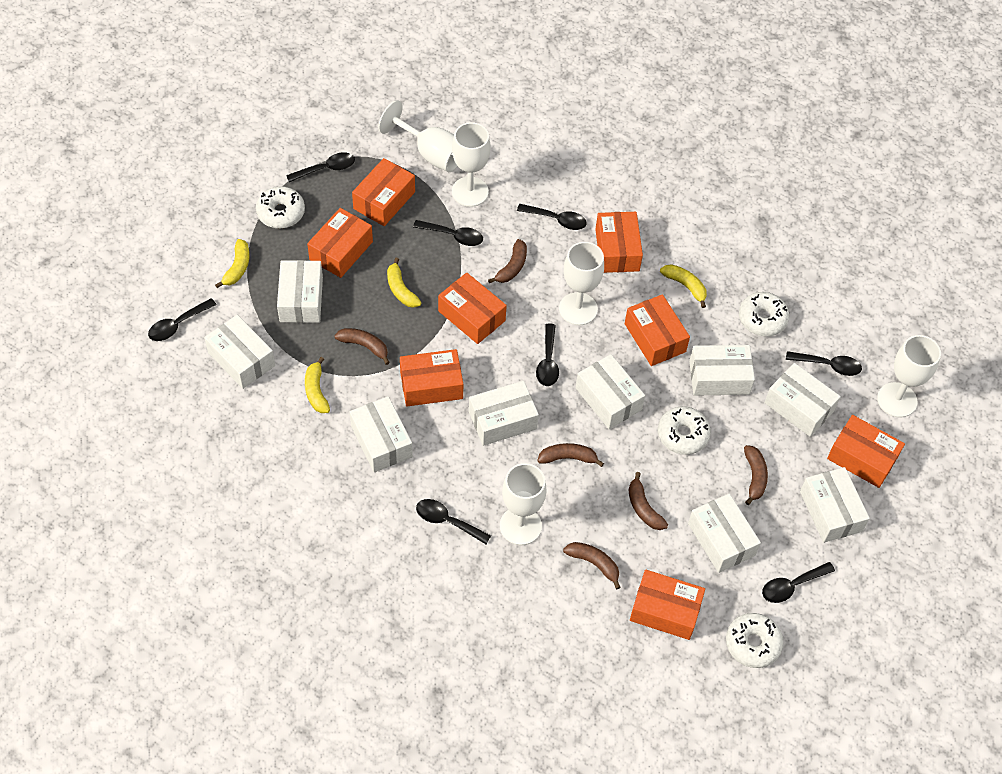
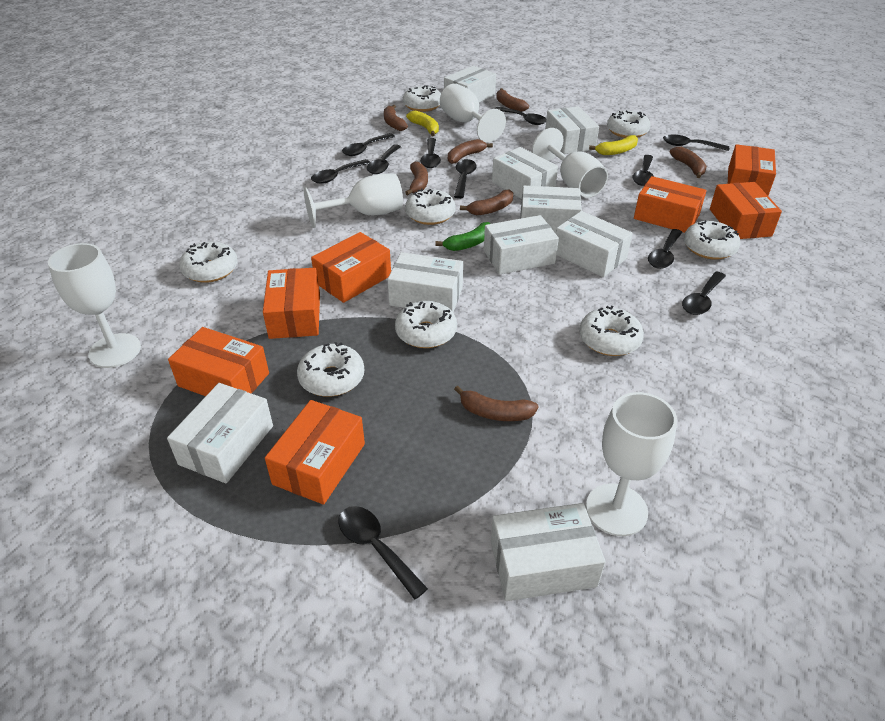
black spoon: 8 -> 11
brown banana: 6 -> 7
green banana: 0 -> 1
orange box: 8 -> 7
white donut: 4 -> 8
yellow banana: 4 -> 2

